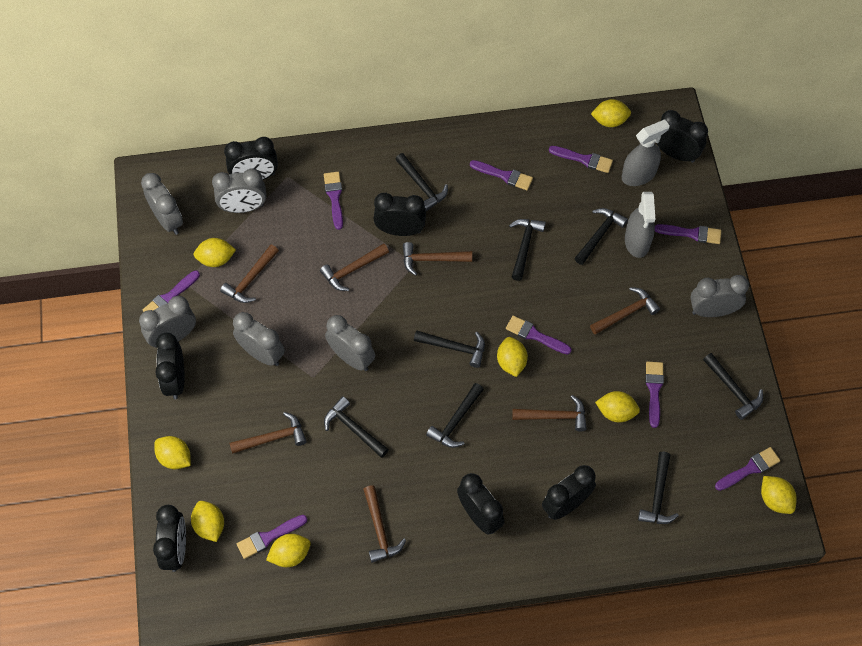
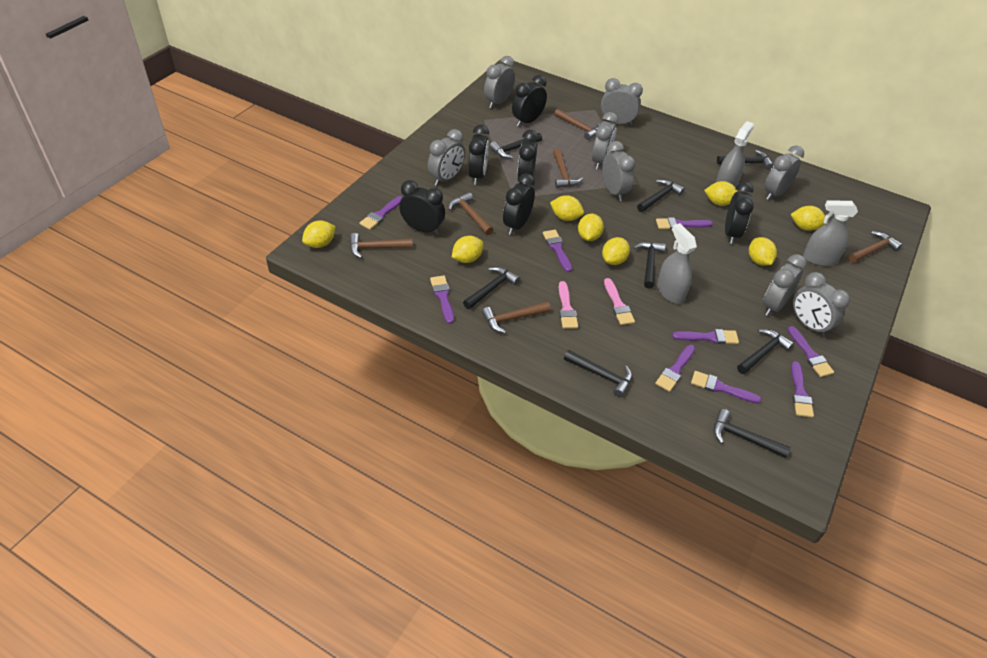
black clock: 7 -> 6
brown hammer: 7 -> 6
grey clock: 6 -> 8
grey spray bottle: 2 -> 3
pink brush: 0 -> 2

